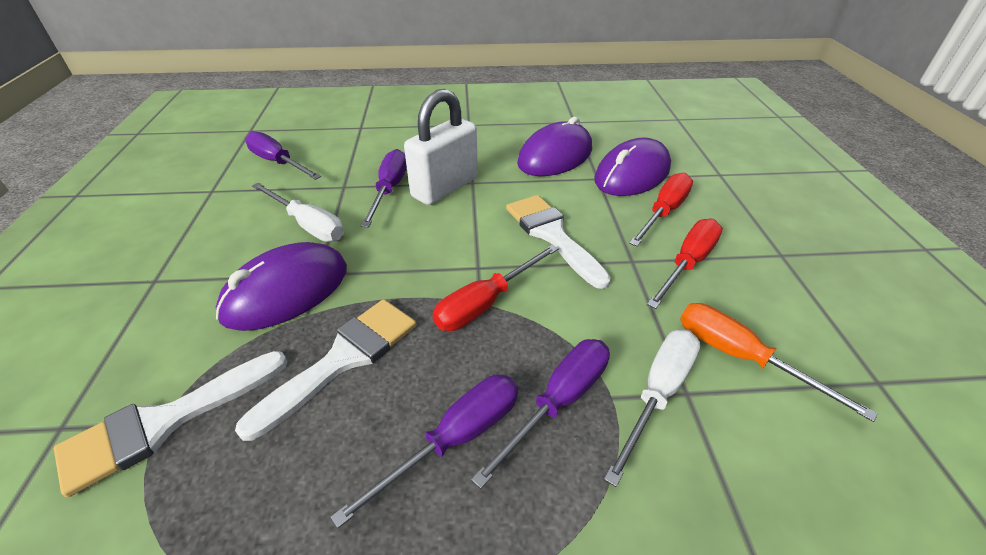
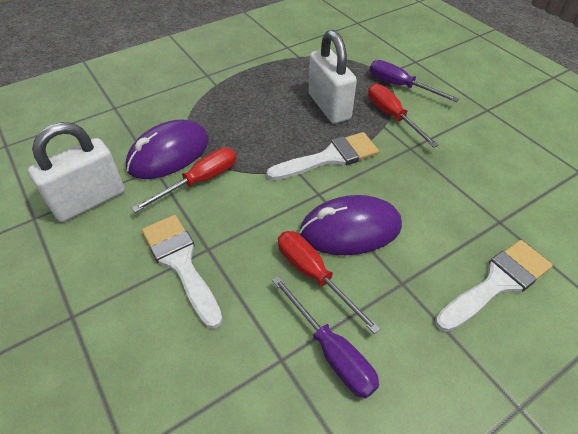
orange screwdriver: 1 -> 0
purple mouse: 3 -> 2
purple screwdriver: 4 -> 2
white padlock: 1 -> 2
white screwdriver: 2 -> 0

